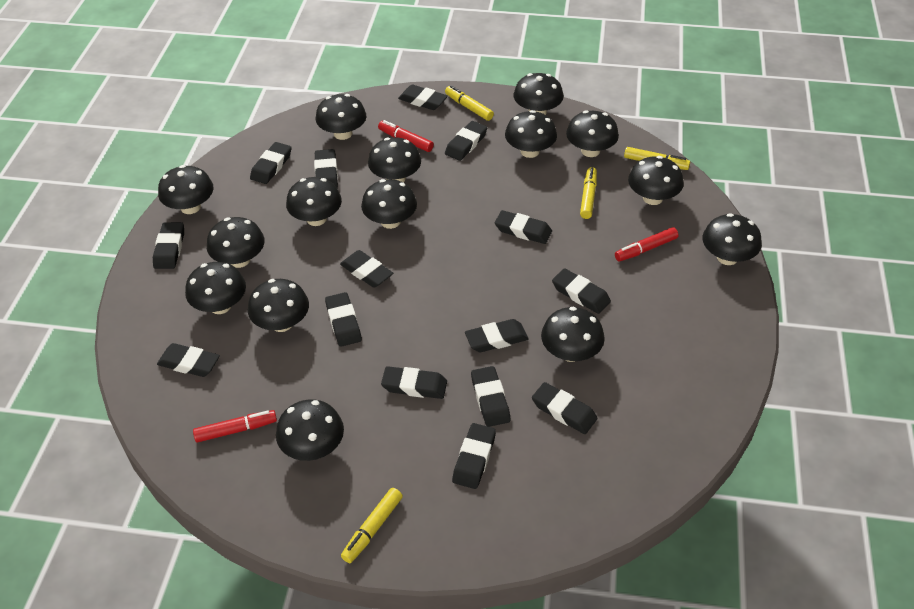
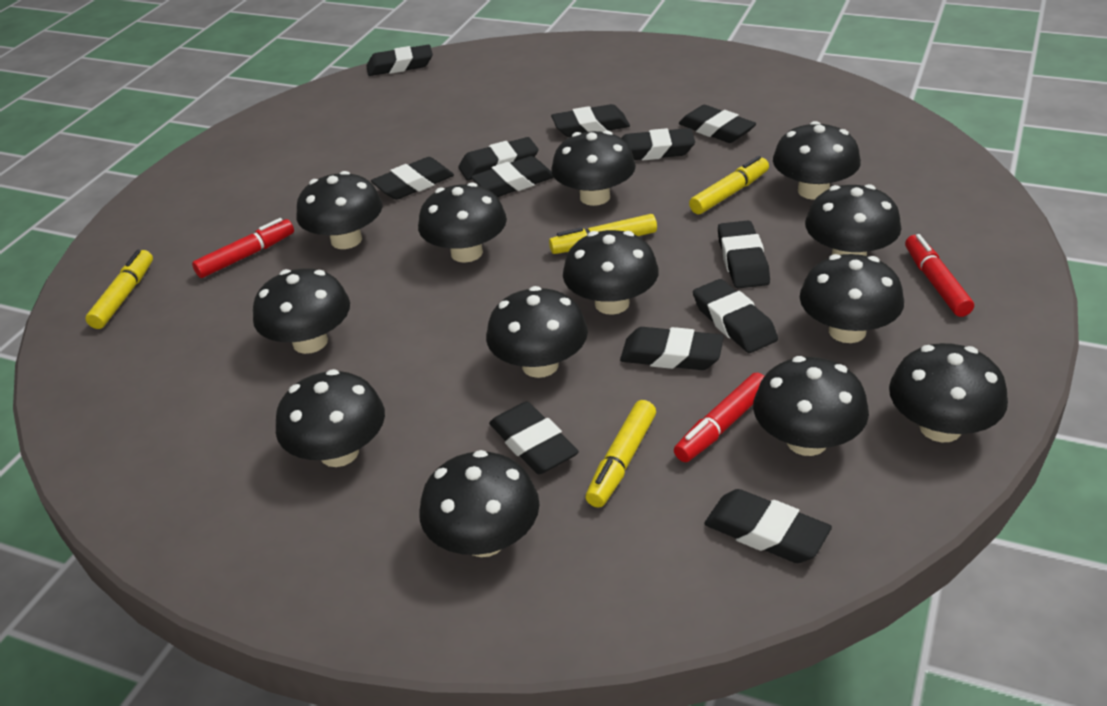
black eraser: 15 -> 12
black mushroom: 15 -> 13

